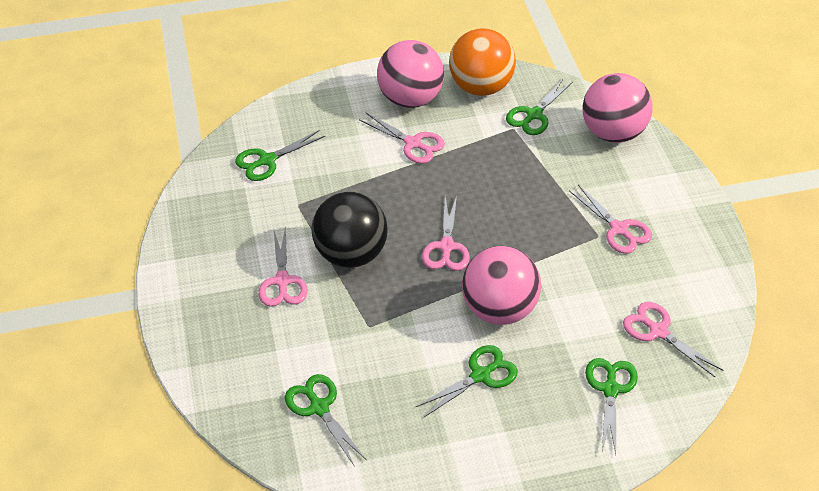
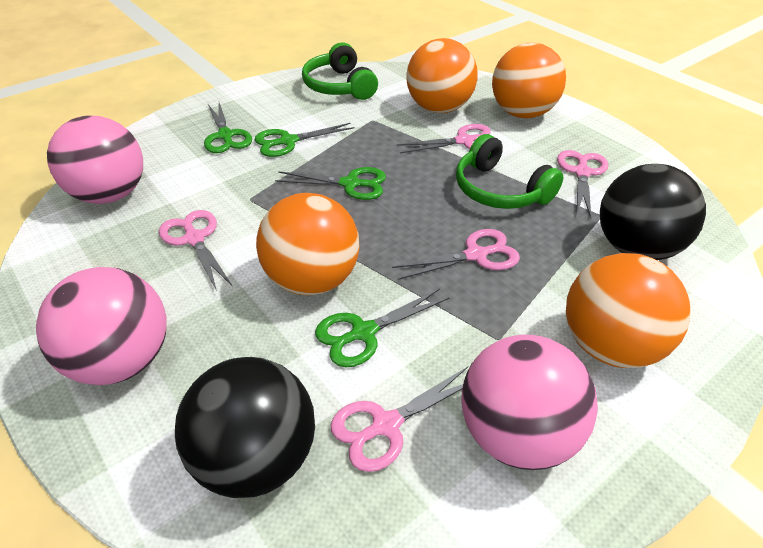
black ball: 1 -> 2
green headphones: 0 -> 2
green scissors: 5 -> 4
orange ball: 1 -> 4

